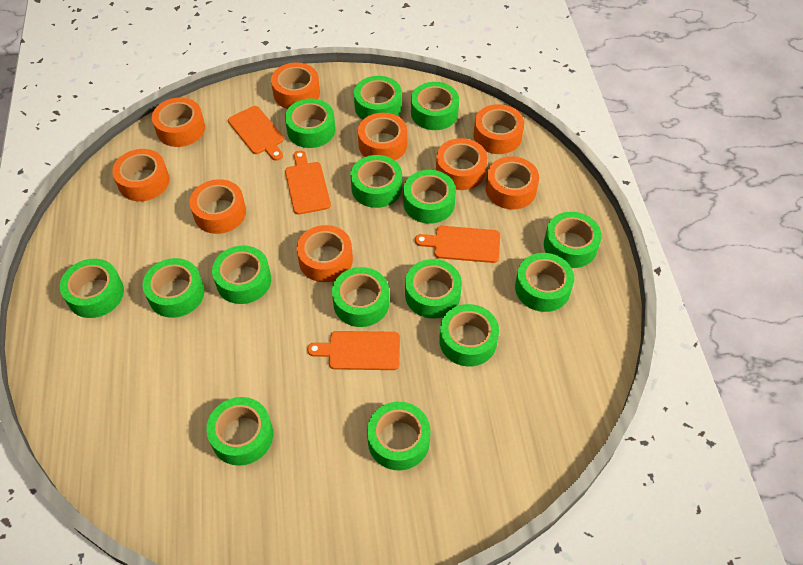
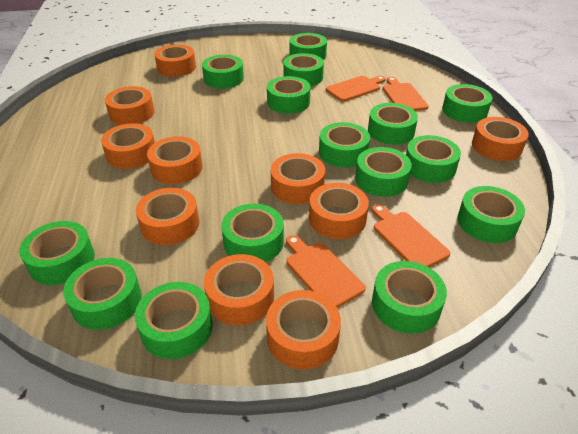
orange tape: 9 -> 10

